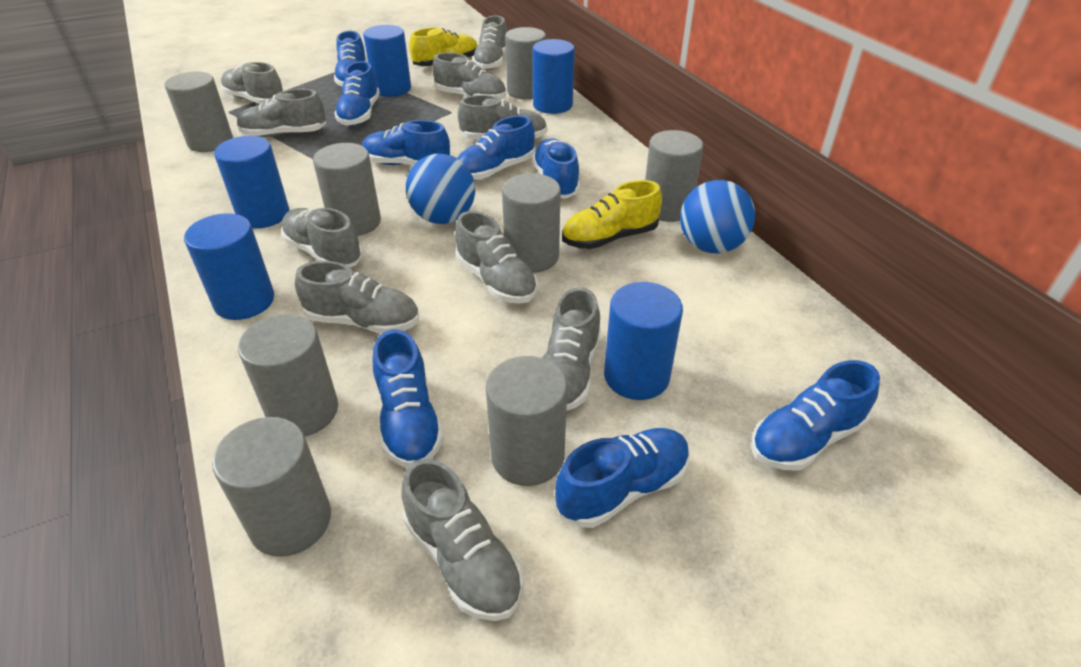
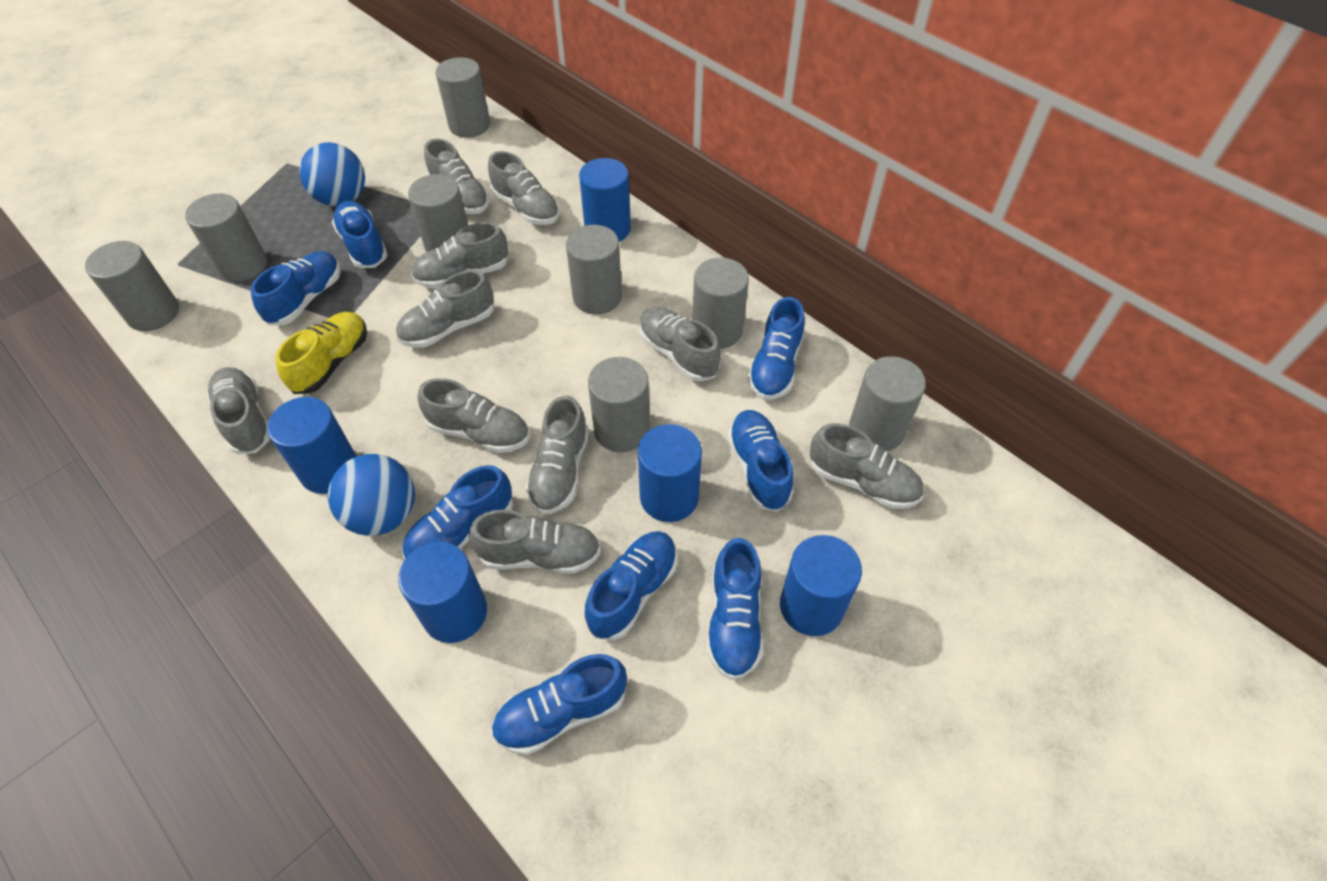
yellow shoe: 2 -> 1

